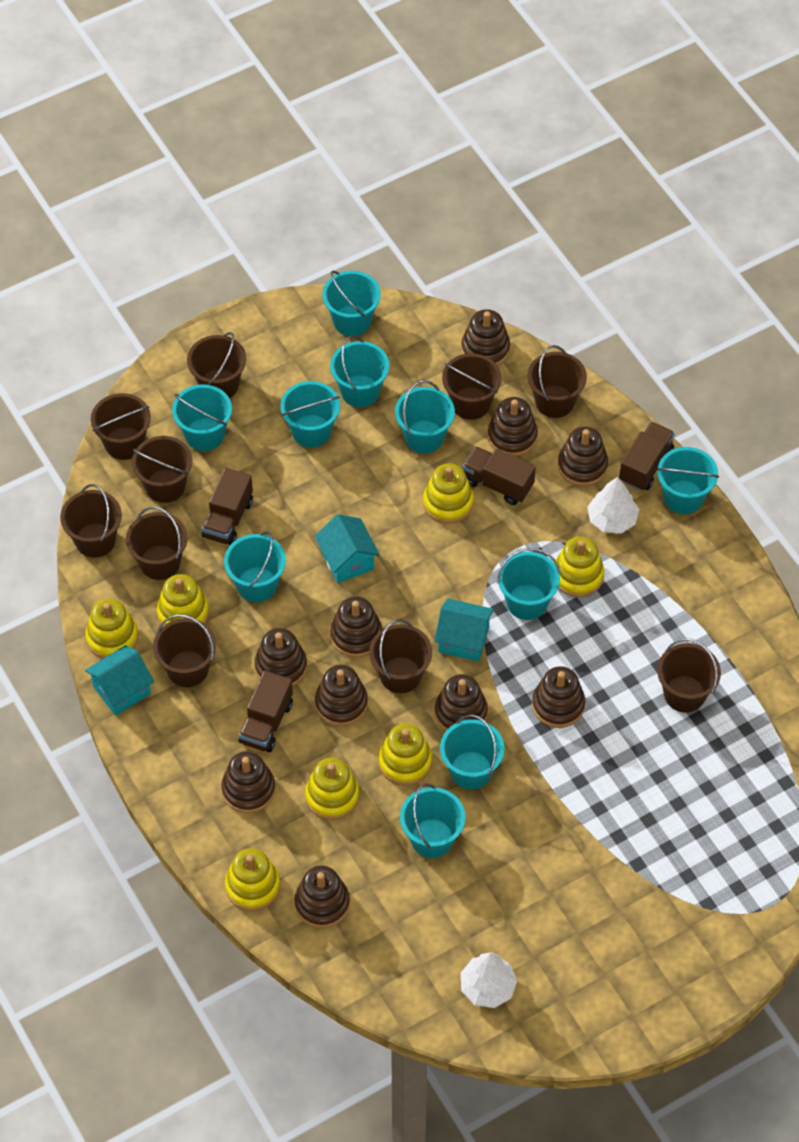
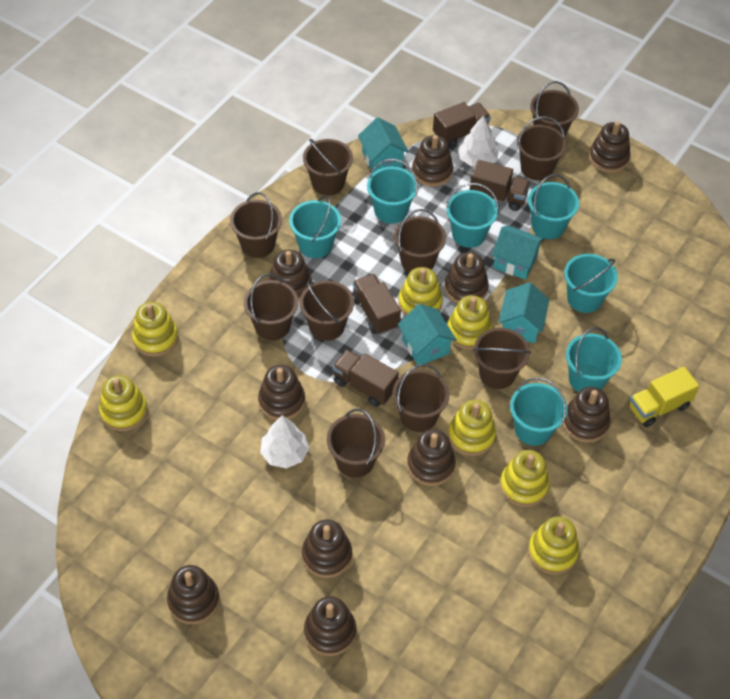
turquoise bucket: 10 -> 7
turquoise house: 3 -> 4
yellow truck: 0 -> 1

